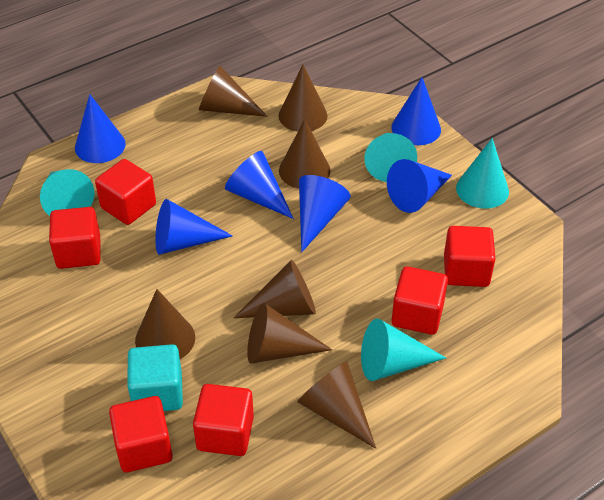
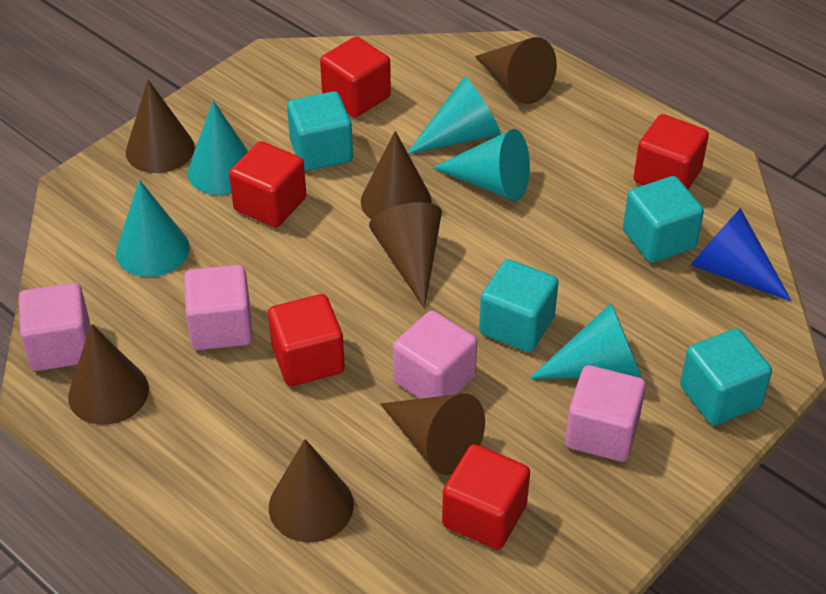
blue cone: 6 -> 1
pink cube: 0 -> 4
red cube: 6 -> 5
turquoise cone: 4 -> 5
turquoise cube: 1 -> 4

